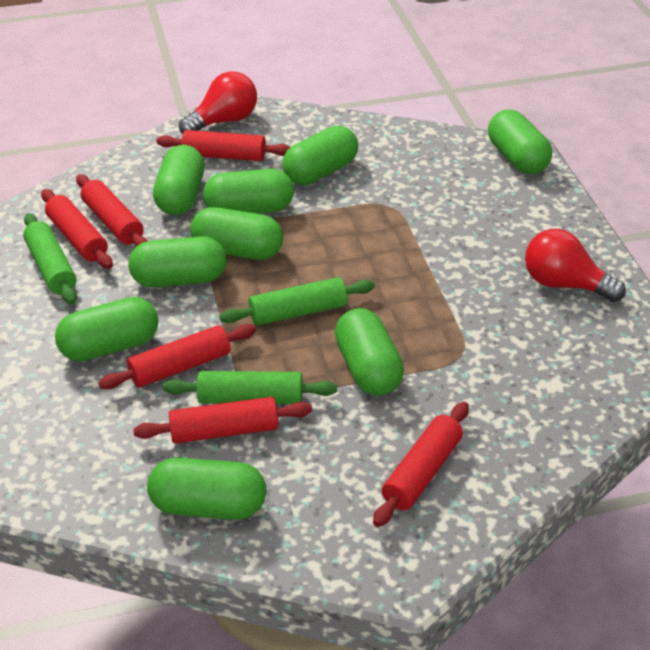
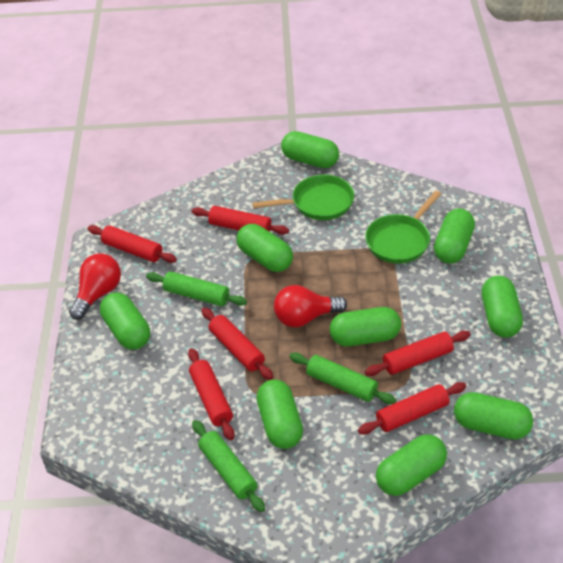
green pan: 0 -> 2

